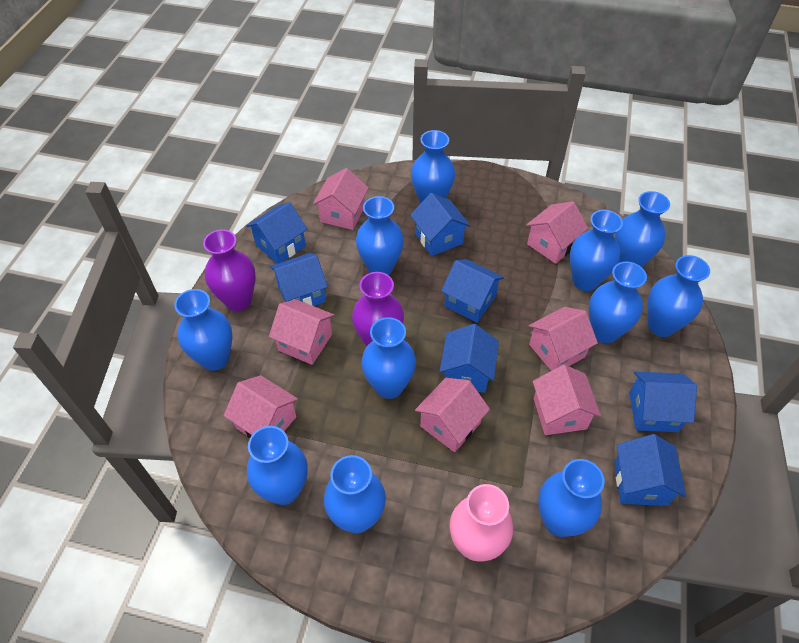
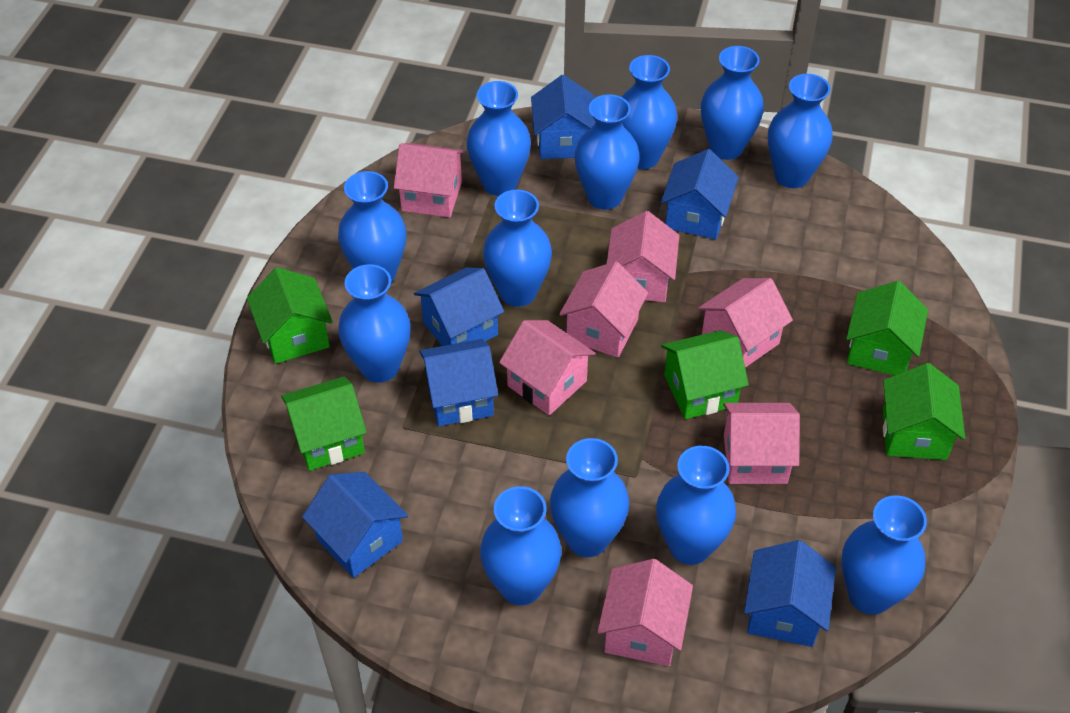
blue house: 7 -> 6
blue vase: 11 -> 12
green house: 0 -> 5
pink vase: 1 -> 0
purple vase: 2 -> 0

